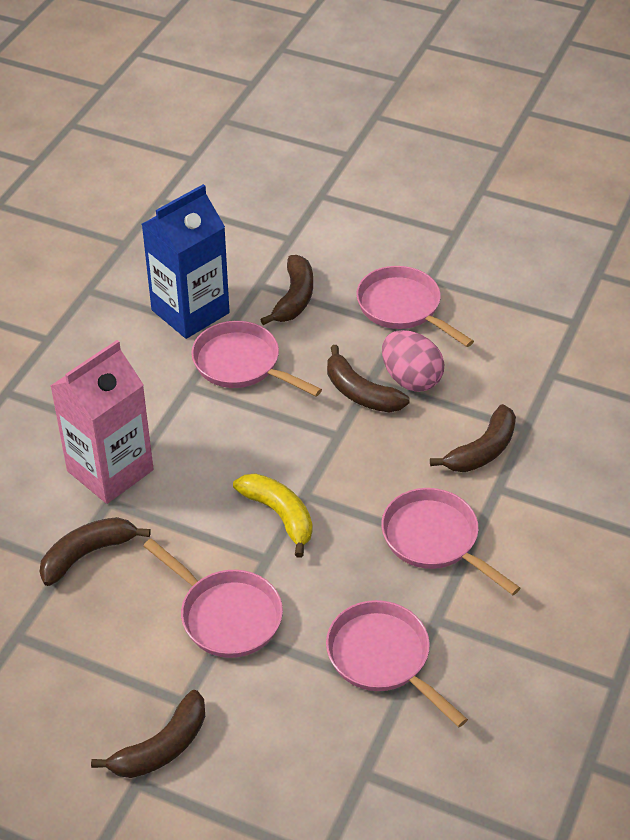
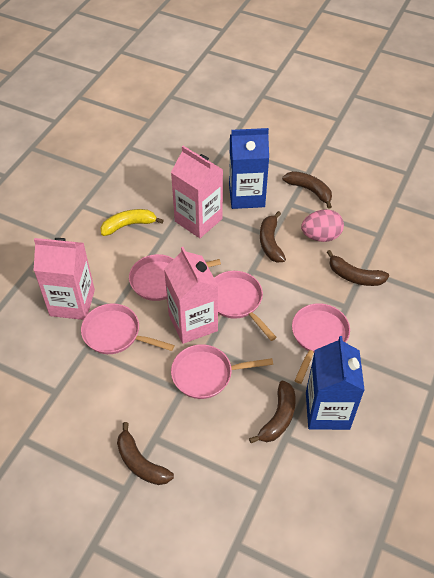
blue carton: 1 -> 2
pink carton: 1 -> 3

